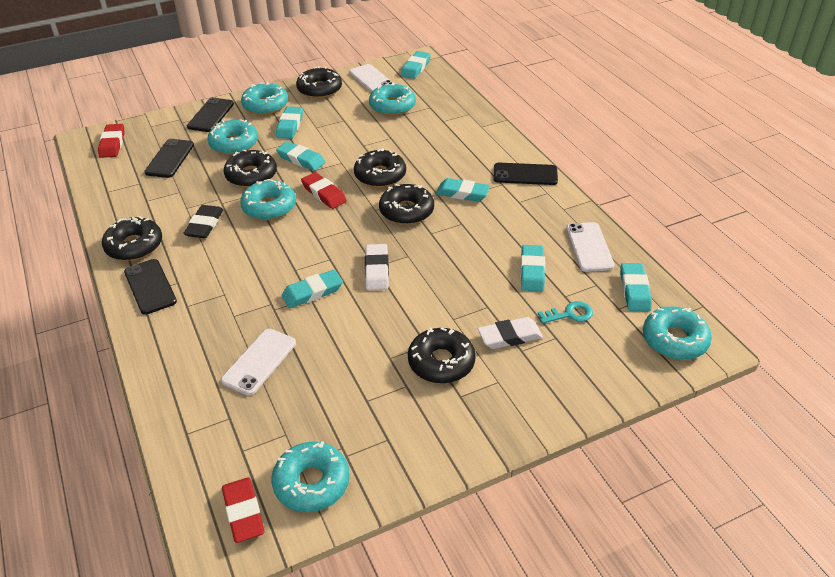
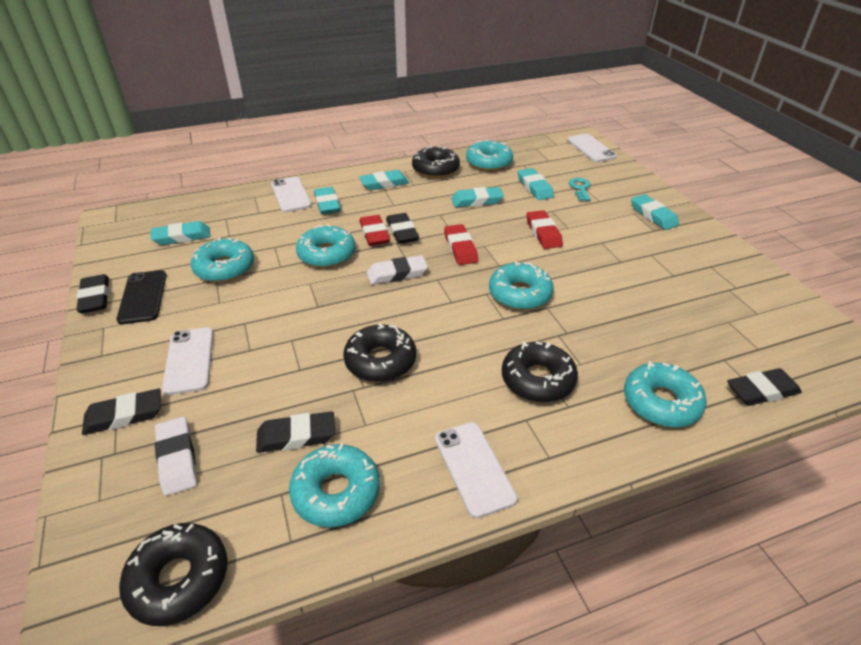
black donut: 6 -> 4
black eraser: 1 -> 5
black phone: 4 -> 1
turquoise eraser: 7 -> 6
white phone: 3 -> 4

